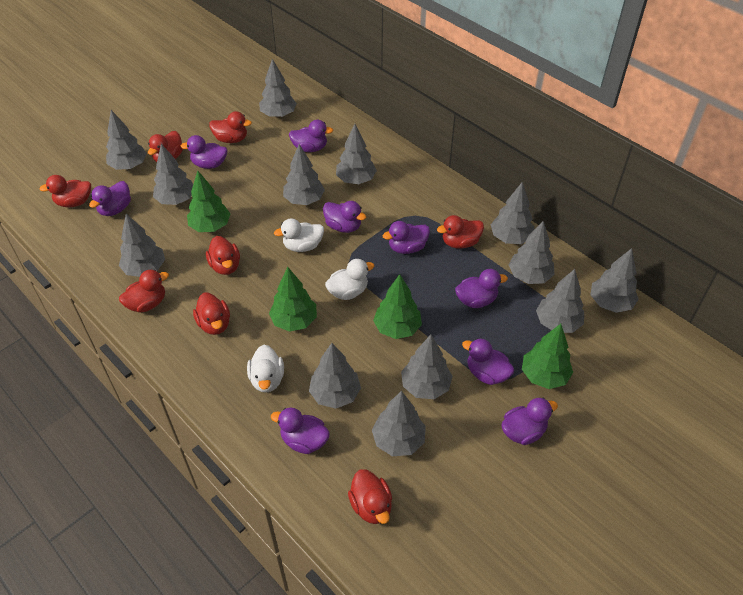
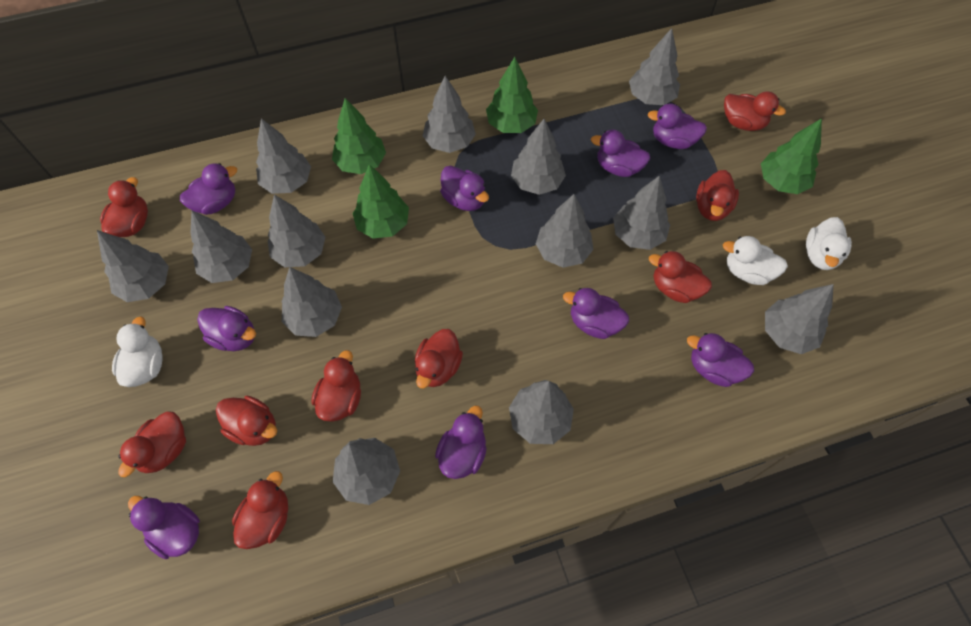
red duck: 8 -> 9

